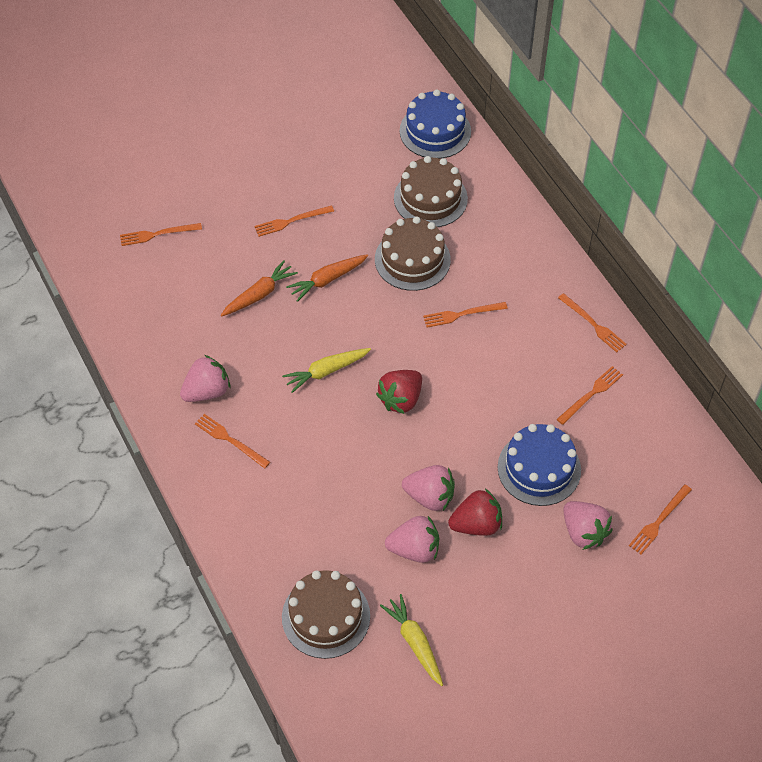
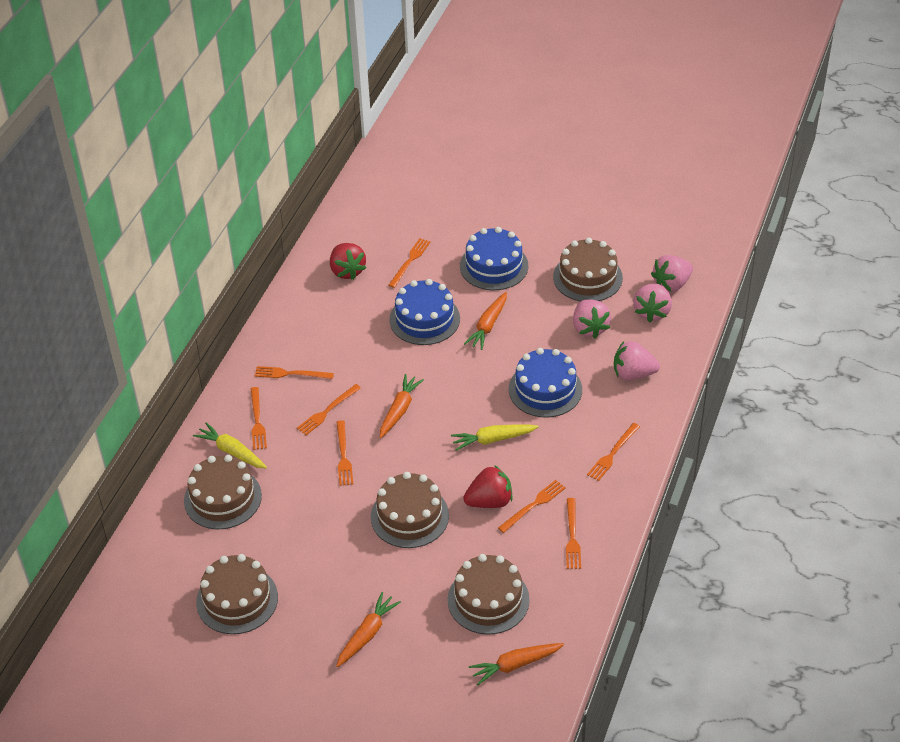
blue cake: 2 -> 3
brown cake: 3 -> 5
orange carrot: 2 -> 4
orange fork: 7 -> 8

